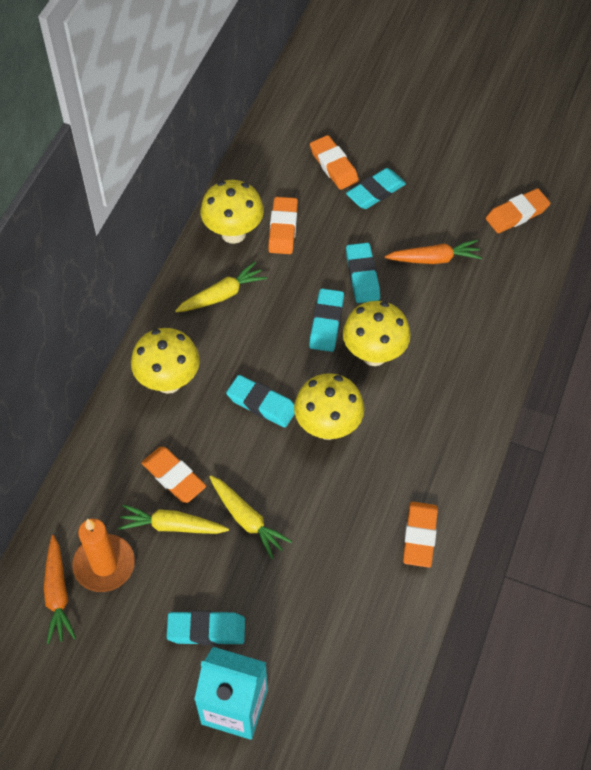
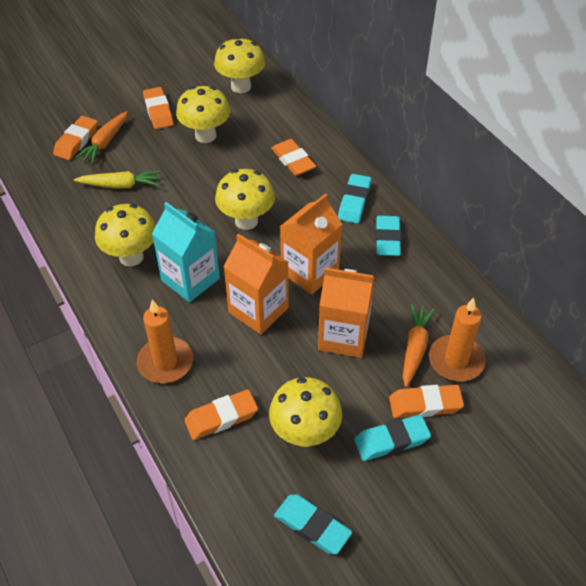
orange candle: 1 -> 2
orange carton: 0 -> 3
turquoise eraser: 5 -> 4
yellow carrot: 3 -> 1
yellow mushroom: 4 -> 5

